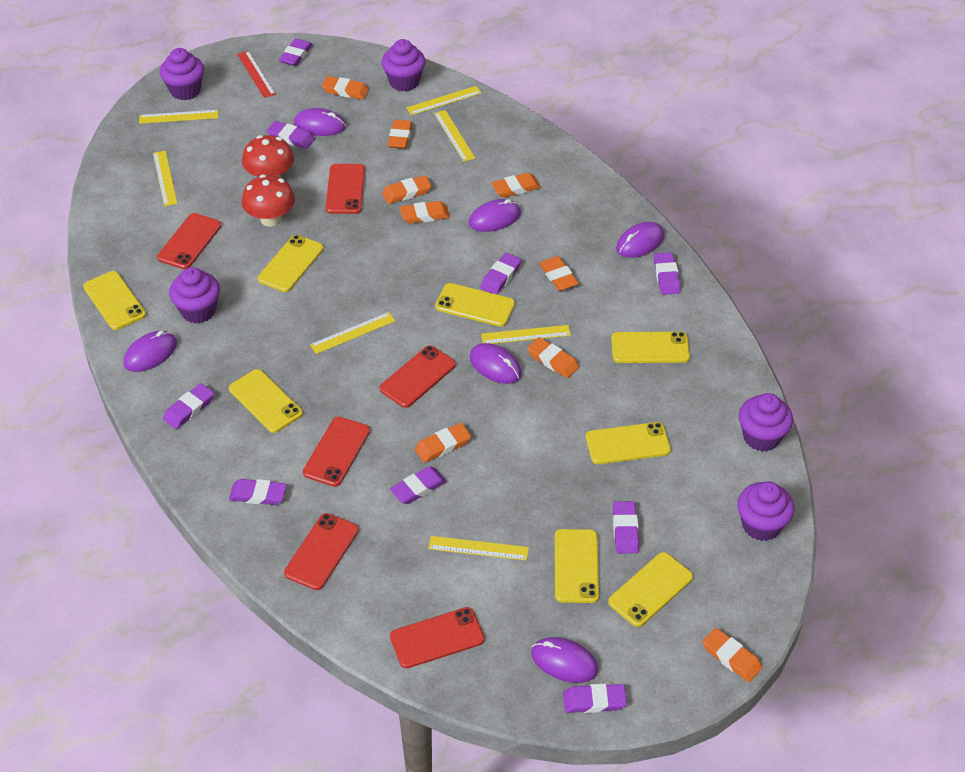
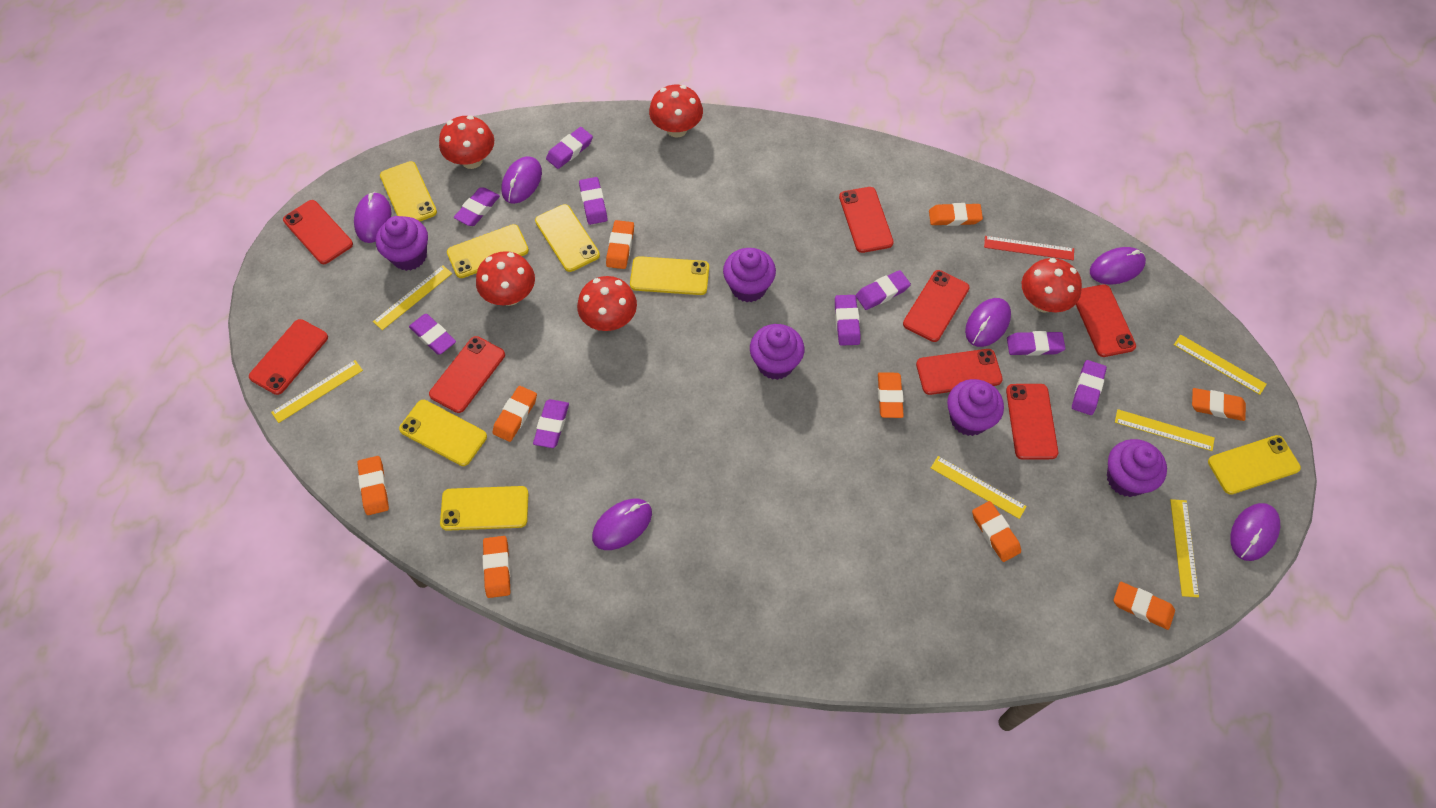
red mushroom: 2 -> 5
red phone: 6 -> 8
yellow phone: 8 -> 7
yellow ruler: 7 -> 6

